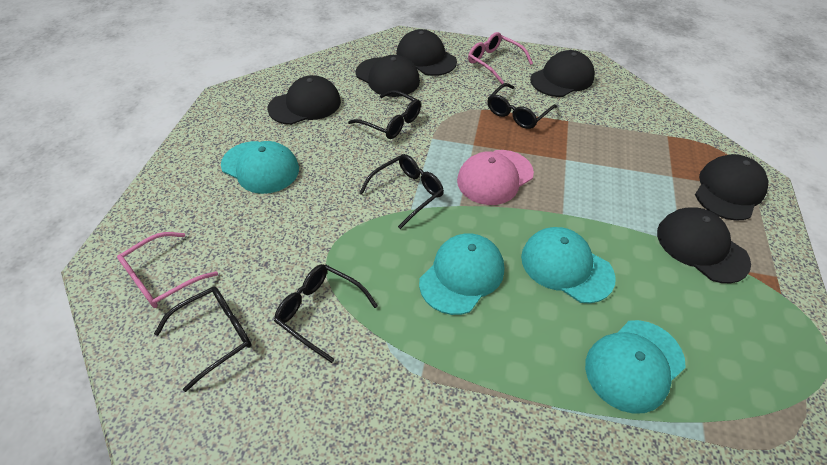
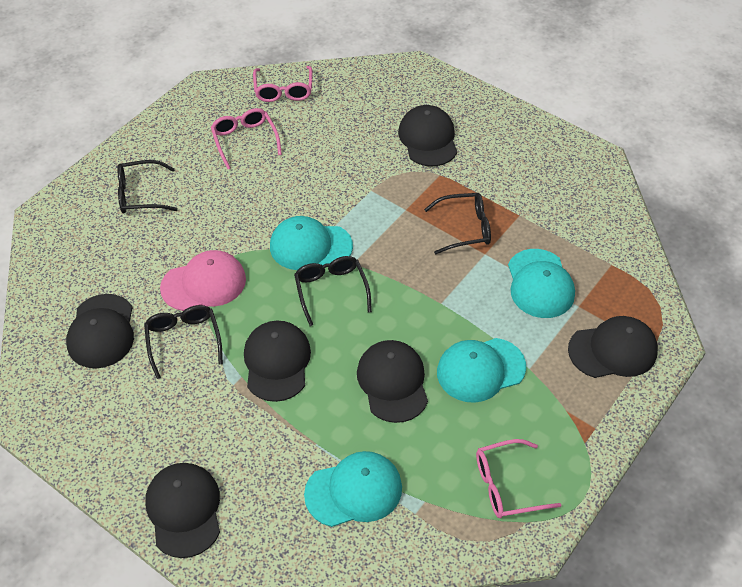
black glasses: 5 -> 4
pink glasses: 2 -> 3

